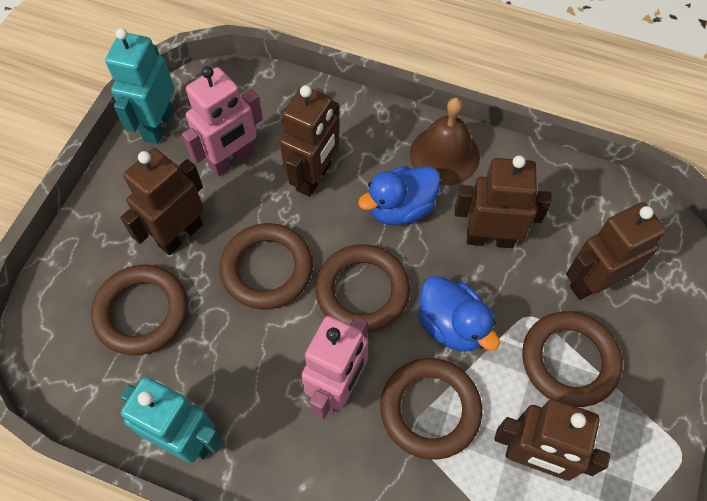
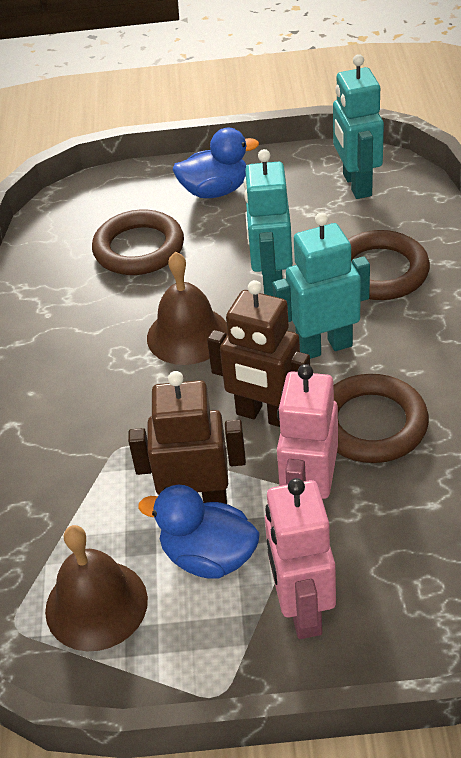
brown bell: 1 -> 2
brown ring: 5 -> 3
brown robot: 5 -> 2
turquoise robot: 2 -> 3

